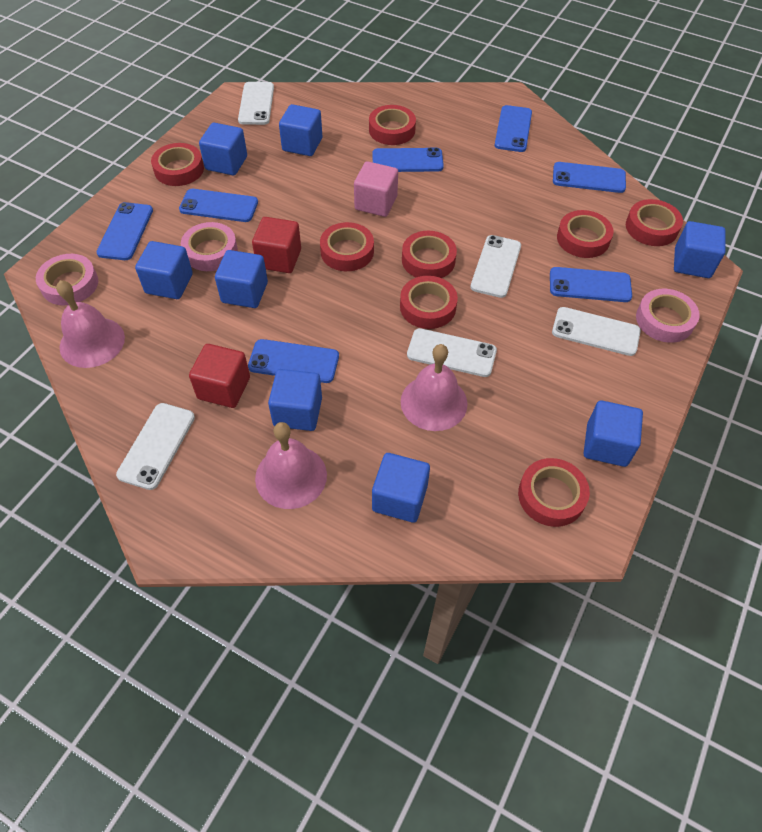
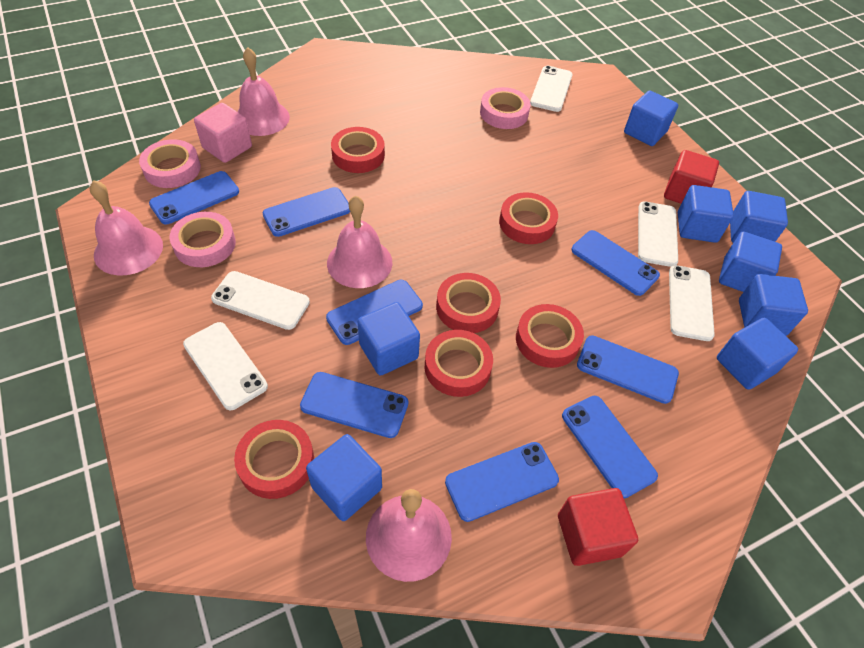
blue phone: 7 -> 8
pink bell: 3 -> 4
red tape: 8 -> 6

